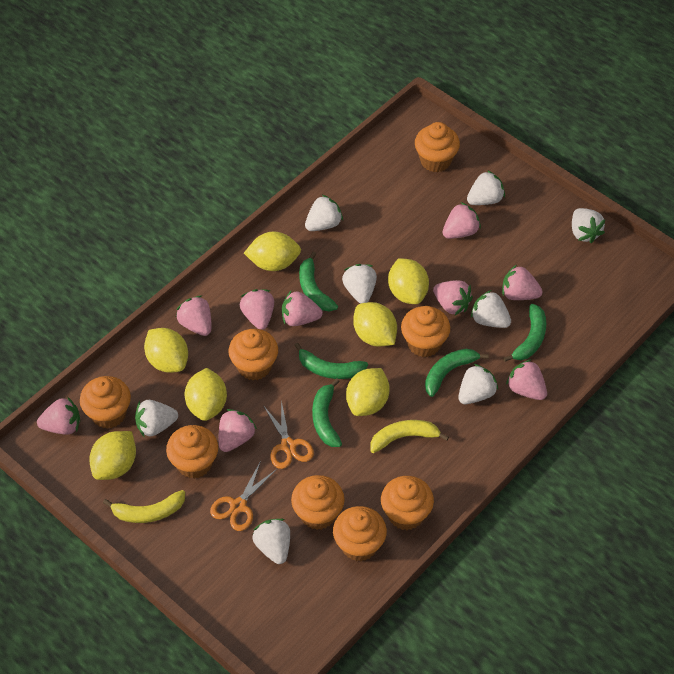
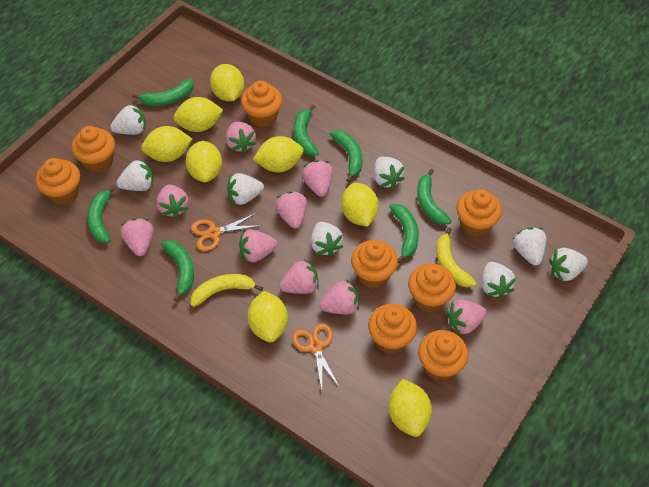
green banana: 5 -> 7
yellow lemon: 7 -> 8

